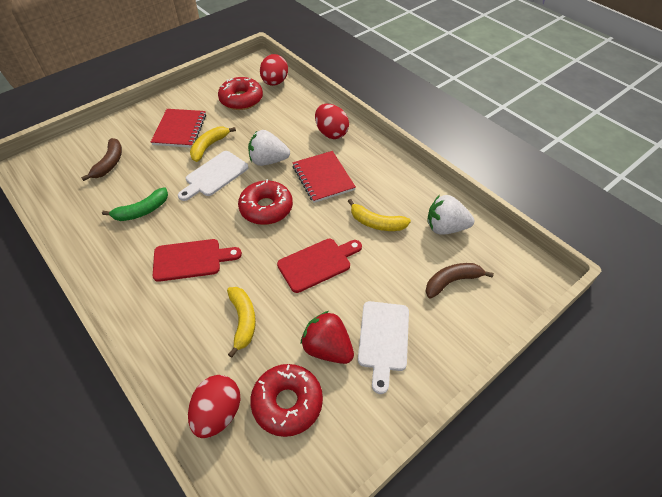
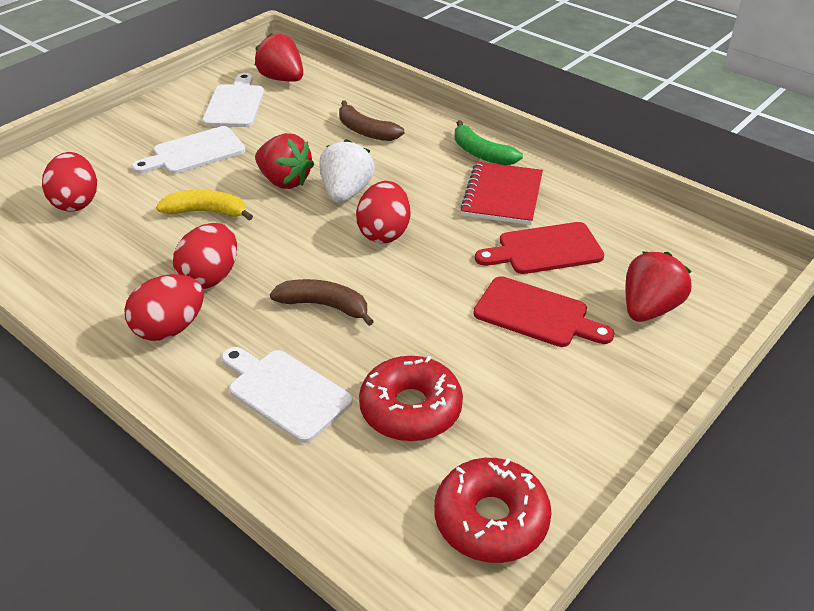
red donut: 3 -> 2
red egg: 3 -> 4
red notebook: 2 -> 1
red strawberry: 1 -> 3
white cutting board: 2 -> 3
white strawberry: 2 -> 1
yellow banana: 3 -> 1

